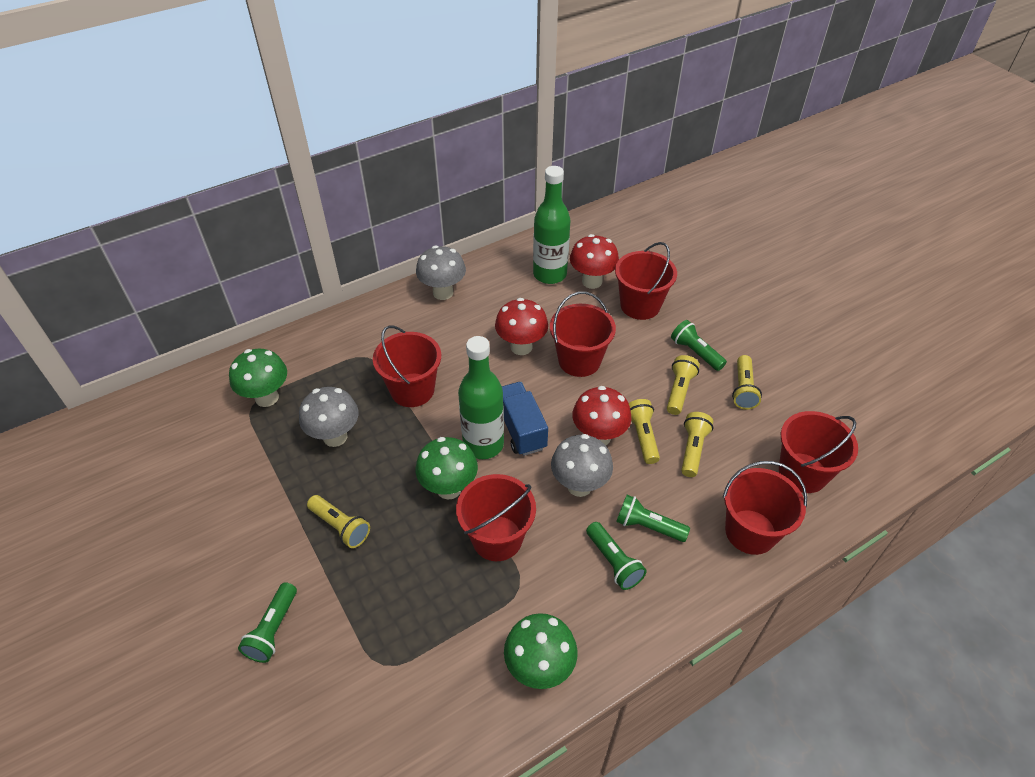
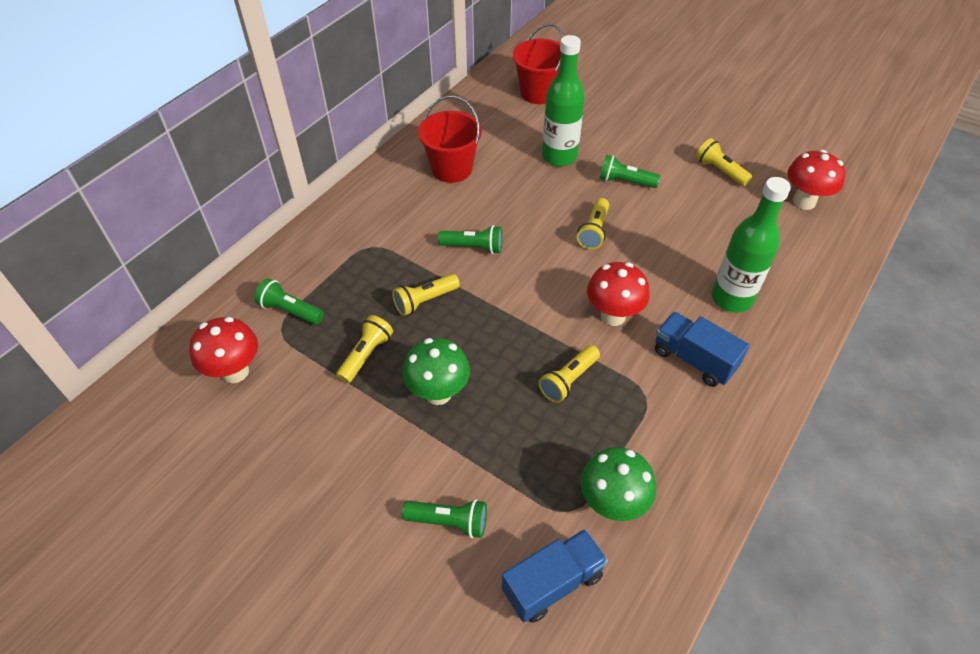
blue truck: 1 -> 2
green mushroom: 3 -> 2
grey mushroom: 3 -> 0
red bucket: 6 -> 2

